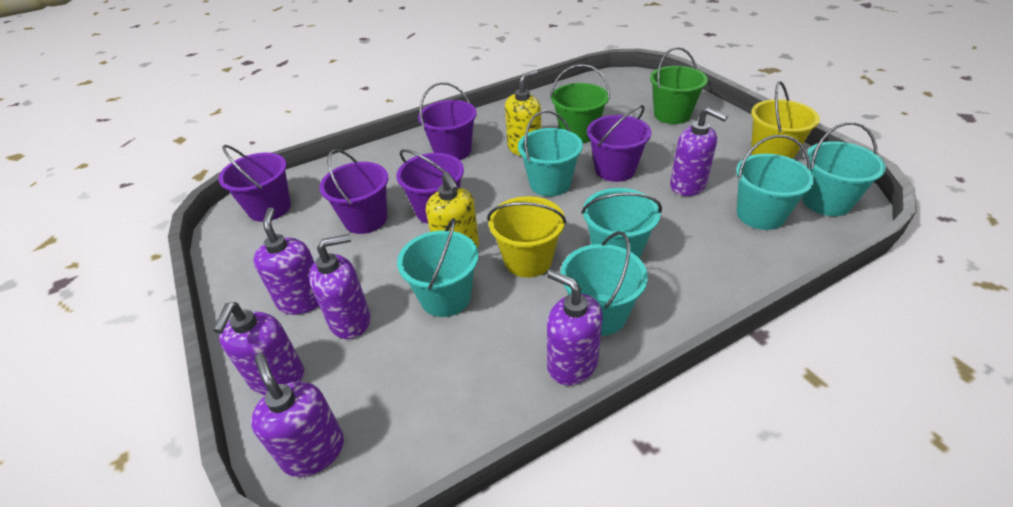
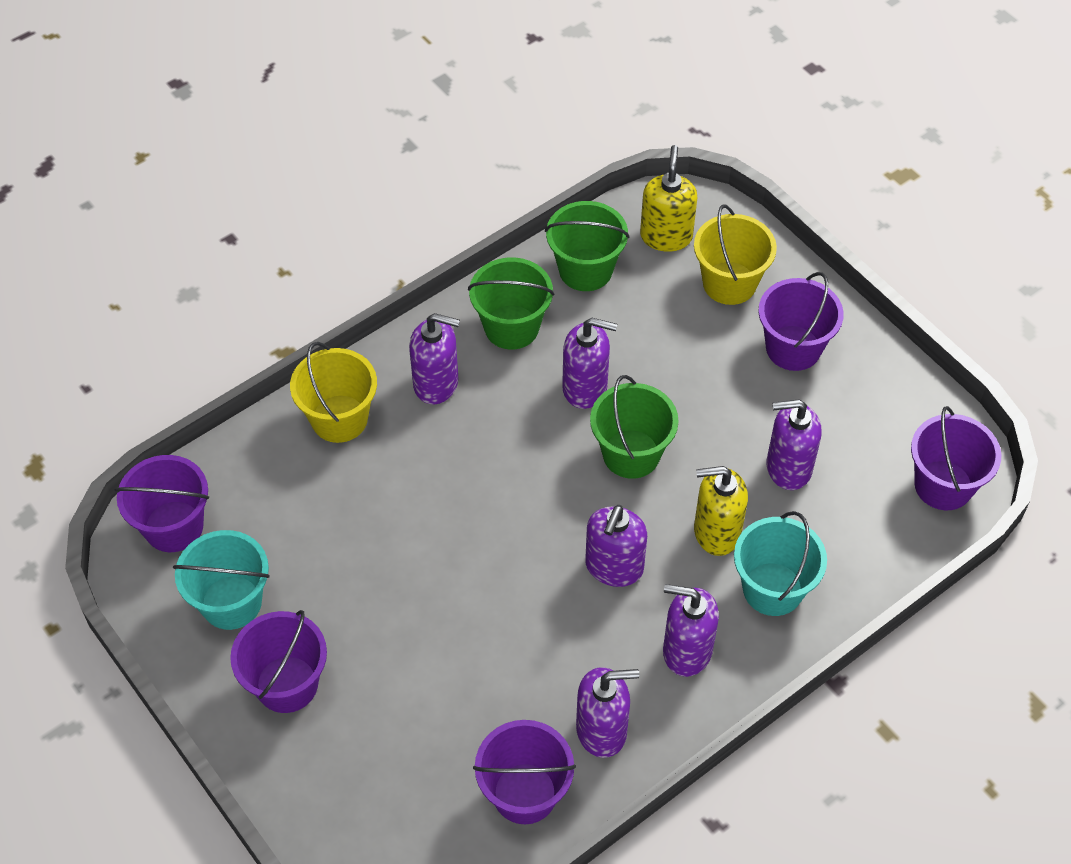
green bucket: 2 -> 3
turquoise bucket: 6 -> 2

